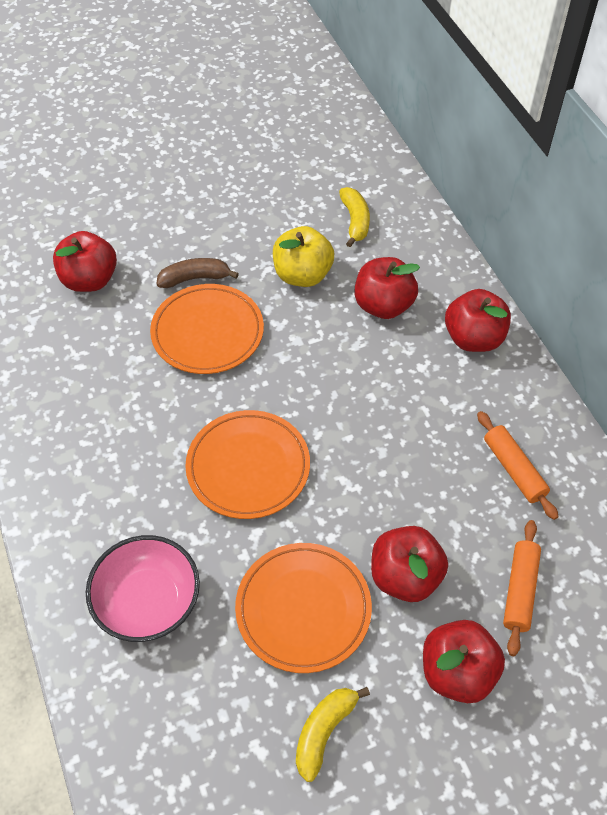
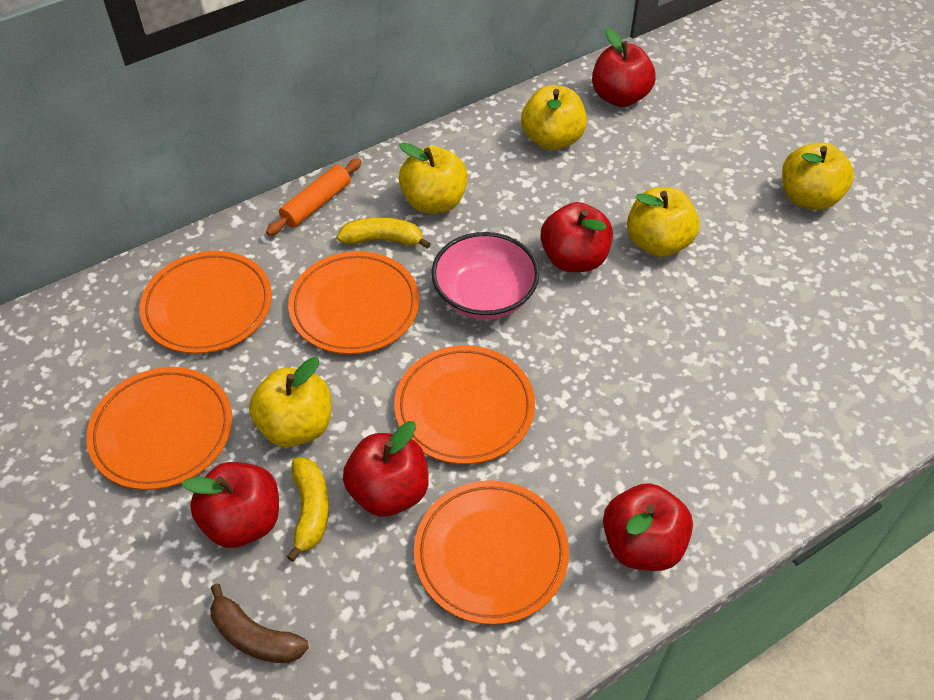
orange plate: 3 -> 5
orange rolling pin: 2 -> 1
yellow apple: 1 -> 5

